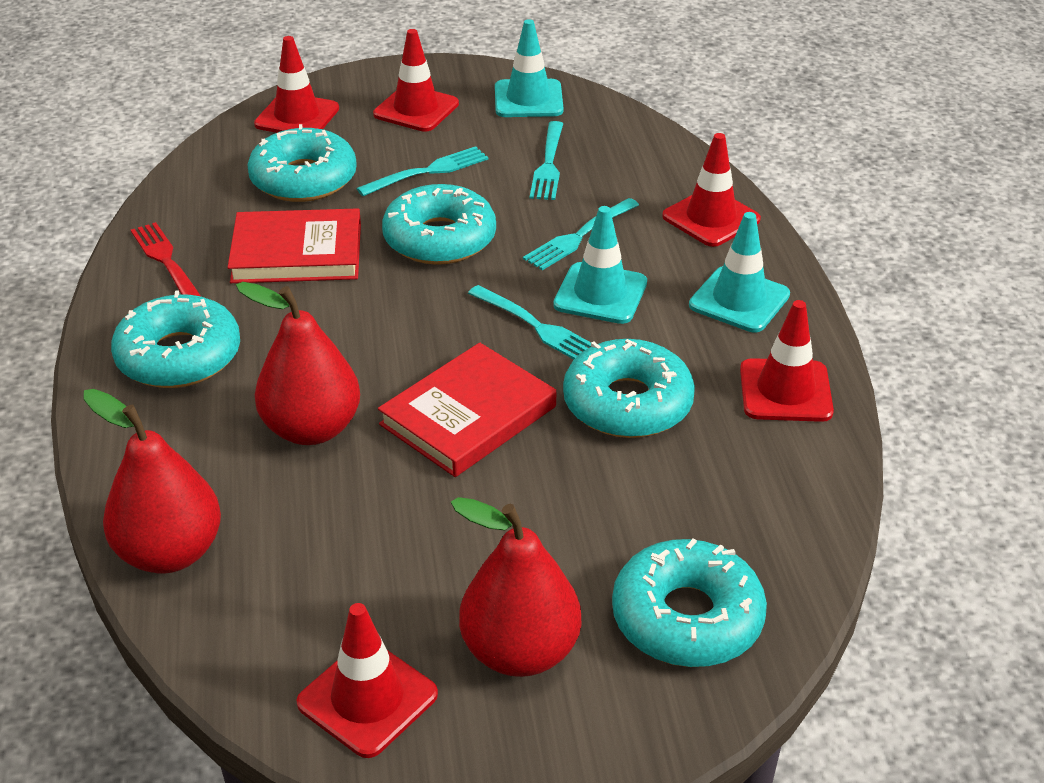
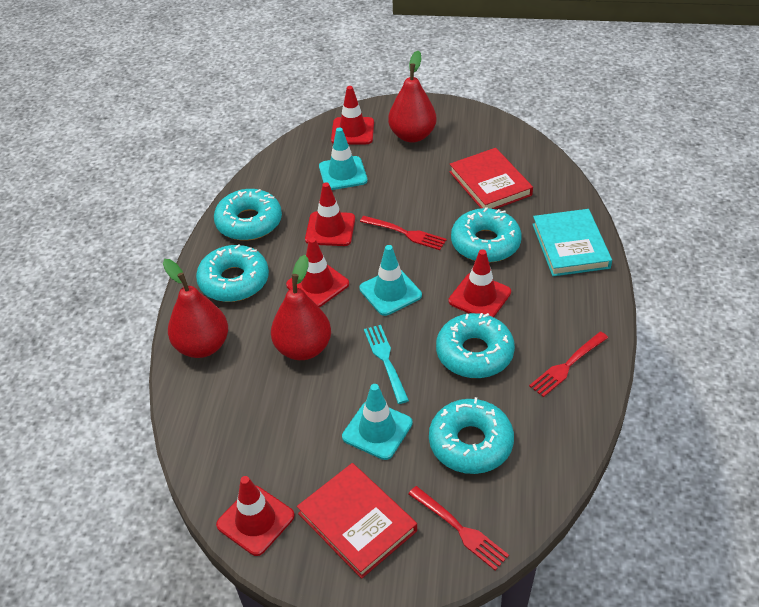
red fork: 1 -> 3
turquoise book: 0 -> 1
turquoise fork: 4 -> 1

